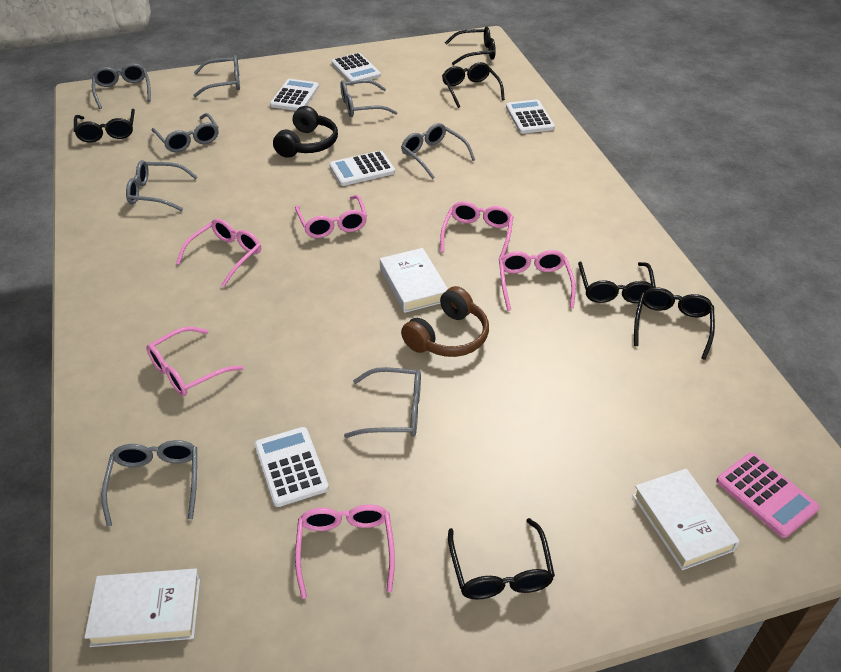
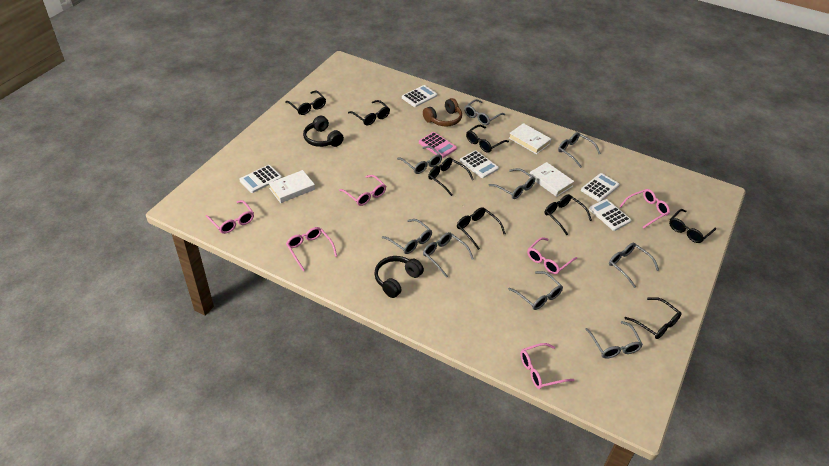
black glasses: 6 -> 8
black headphones: 1 -> 2
grey glasses: 8 -> 9

